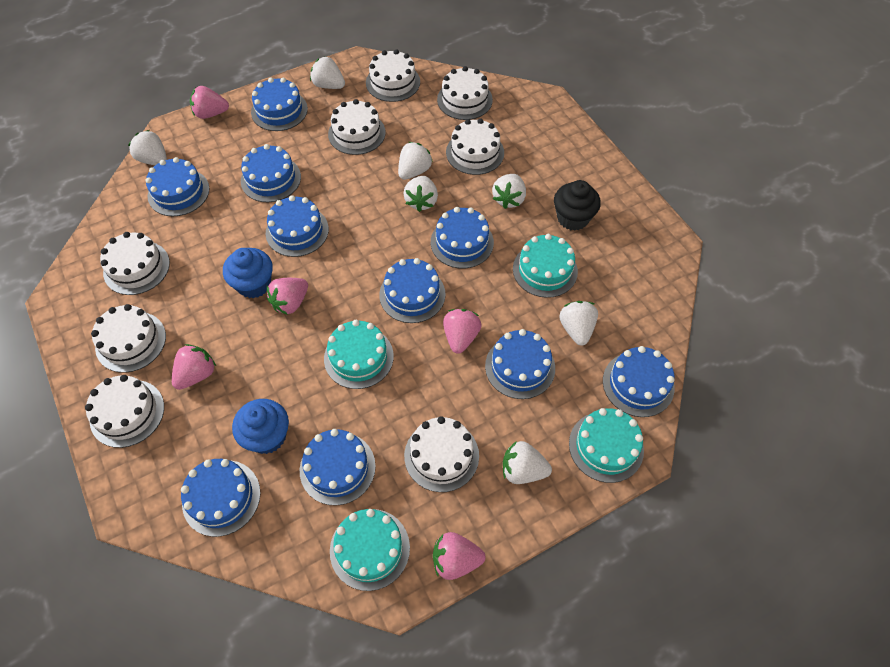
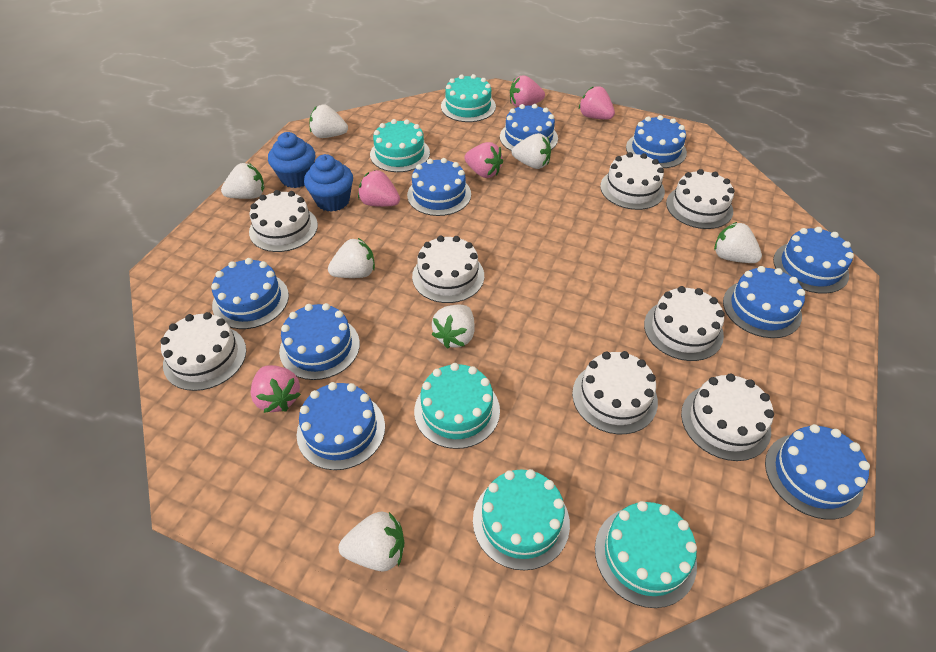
black cupcake: 1 -> 0
blue cake: 10 -> 9
turquoise cake: 4 -> 5

